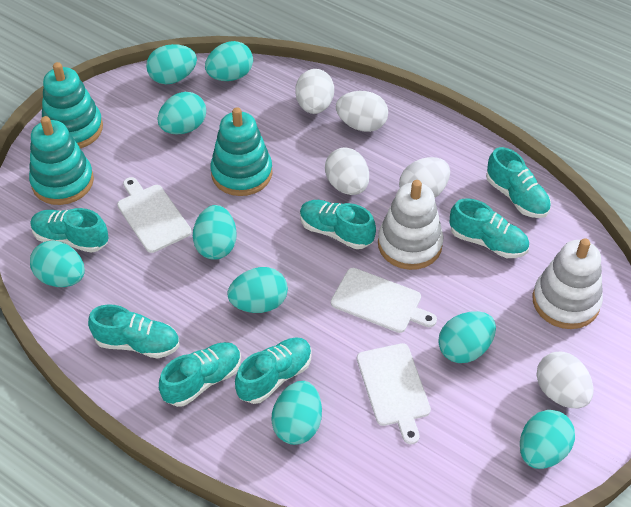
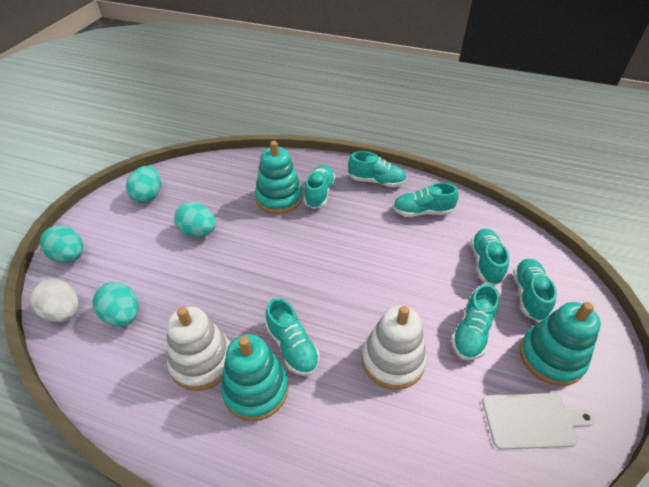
turquoise egg: 9 -> 4
white cutting board: 3 -> 1
white egg: 5 -> 1

